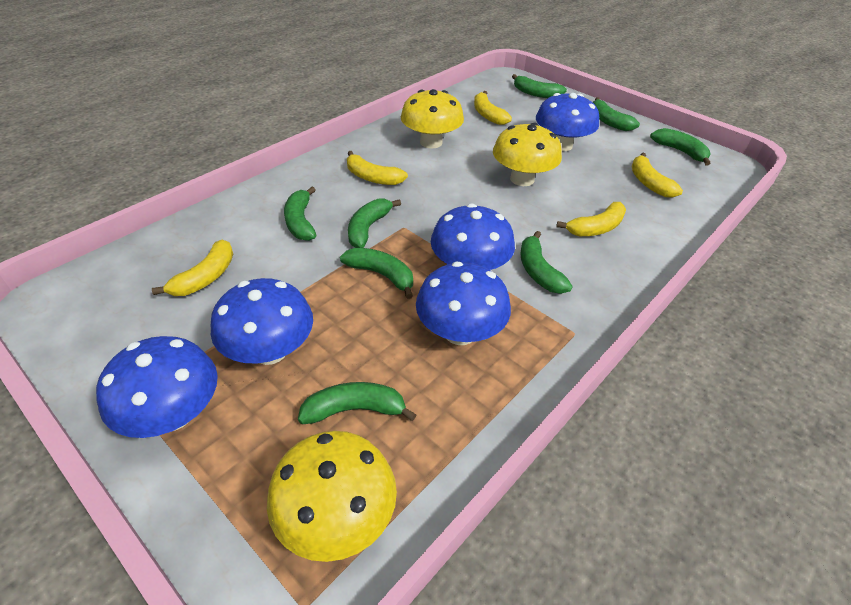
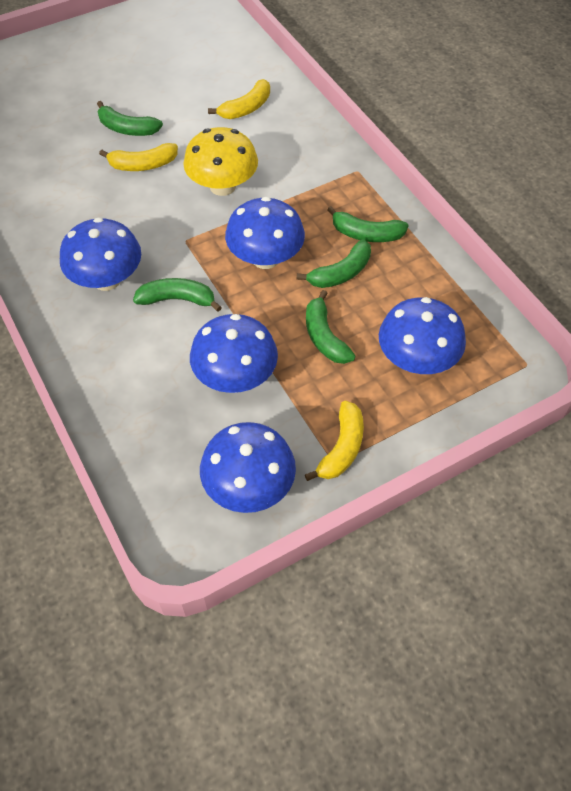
green banana: 8 -> 5
yellow banana: 5 -> 3
yellow mushroom: 3 -> 1

